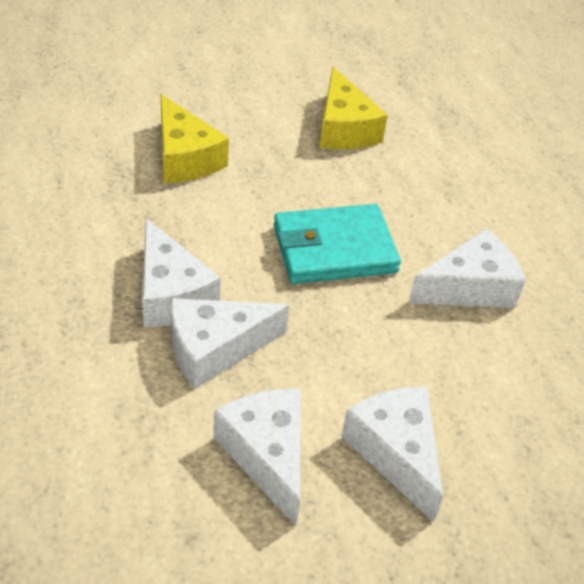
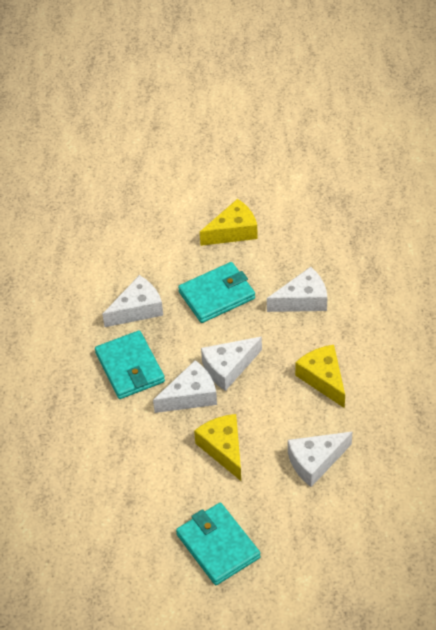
turquoise wallet: 1 -> 3
yellow cheese: 2 -> 3

